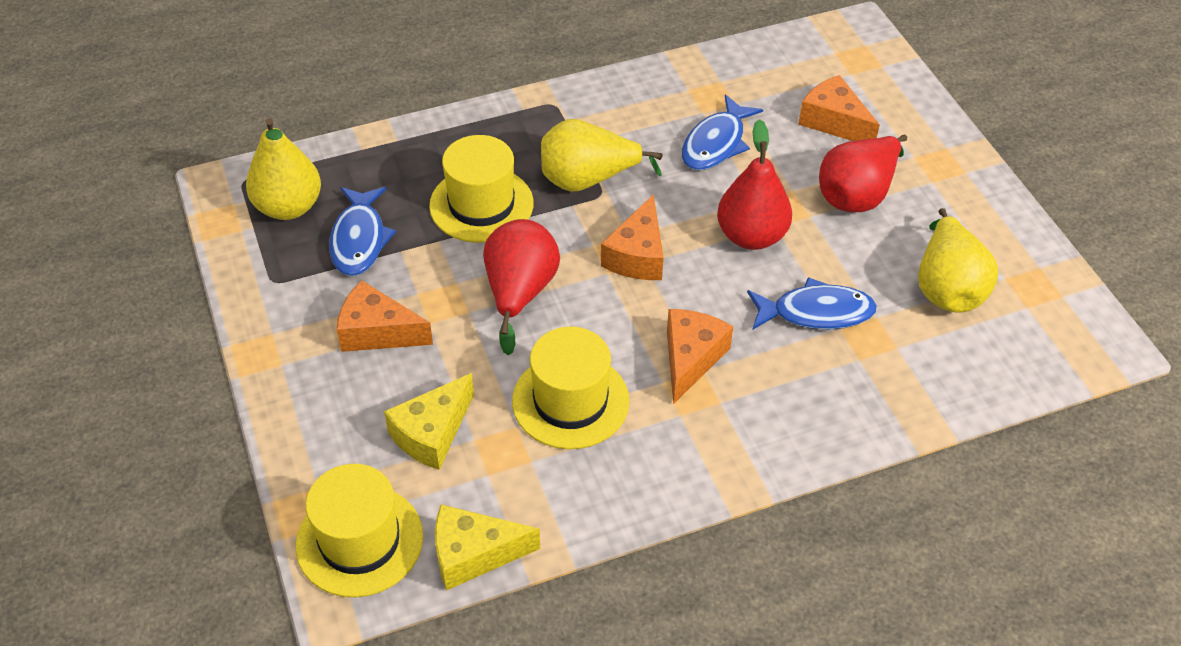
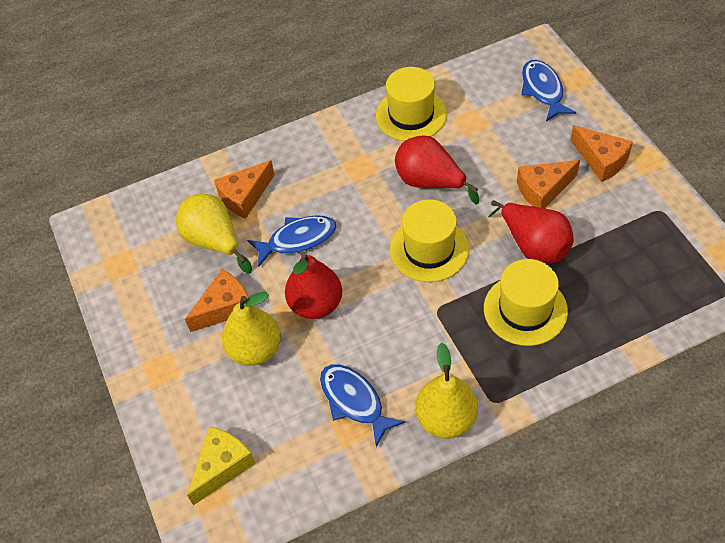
yellow cheese: 2 -> 1

